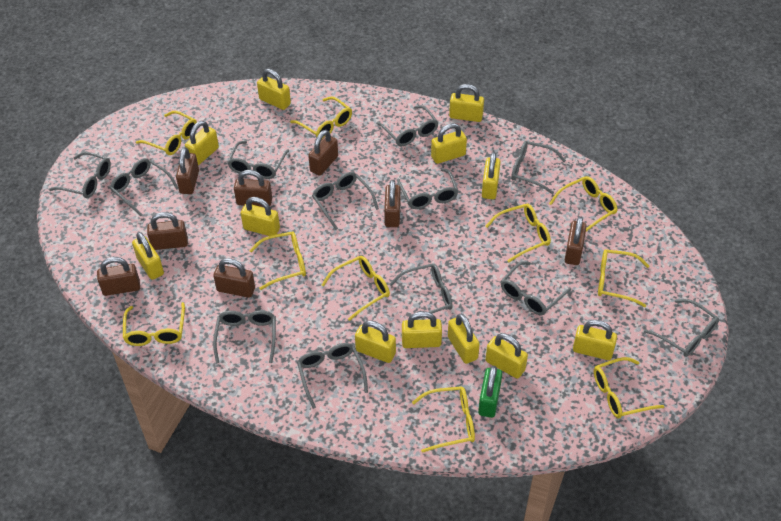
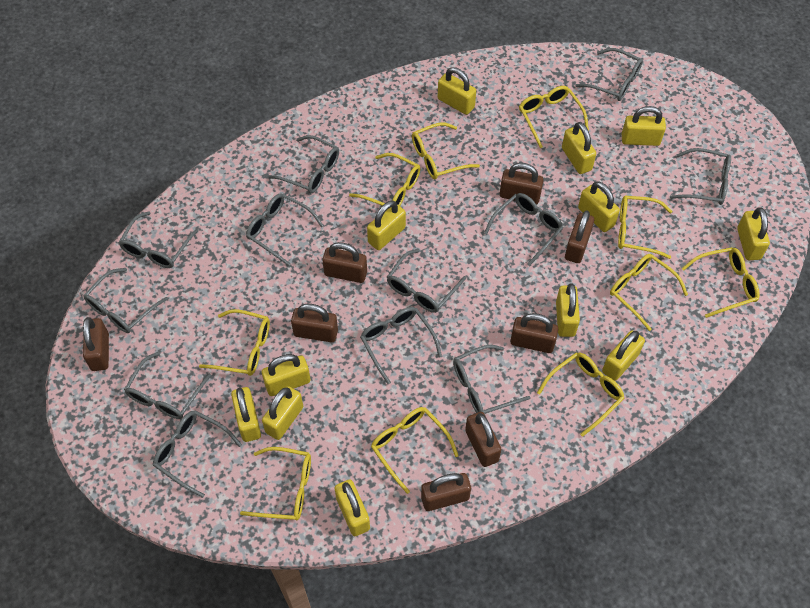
green padlock: 1 -> 0

